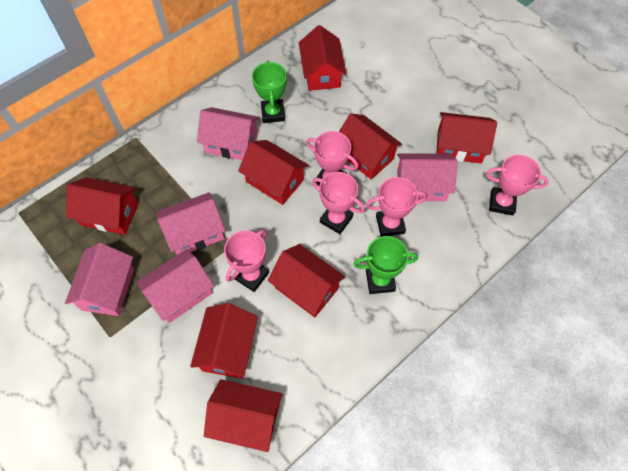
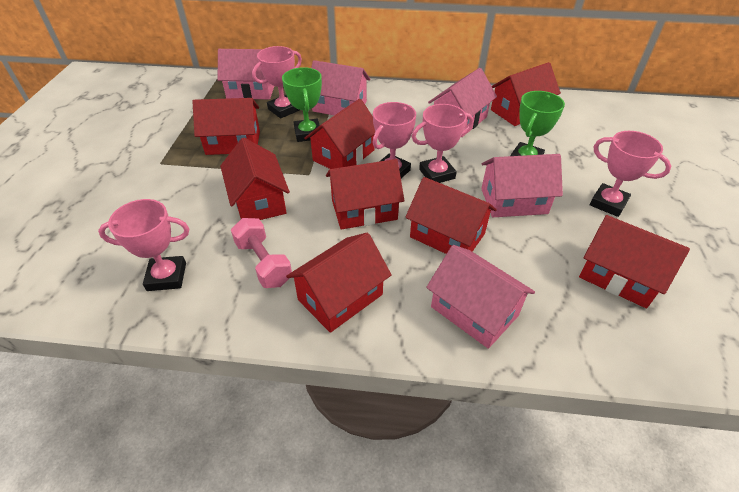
pink dumbbell: 0 -> 1

